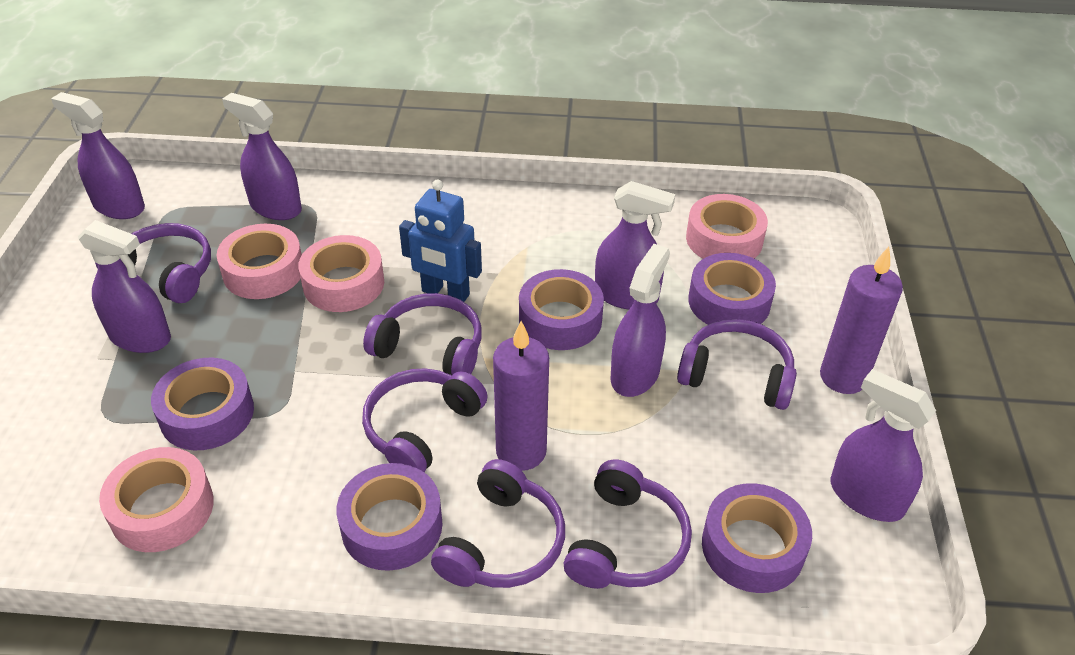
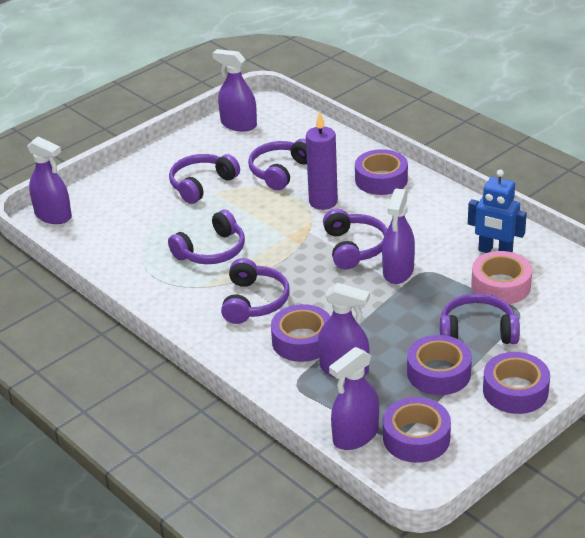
pink tape: 4 -> 1
purple candle: 2 -> 1
purple spray bottle: 6 -> 5

